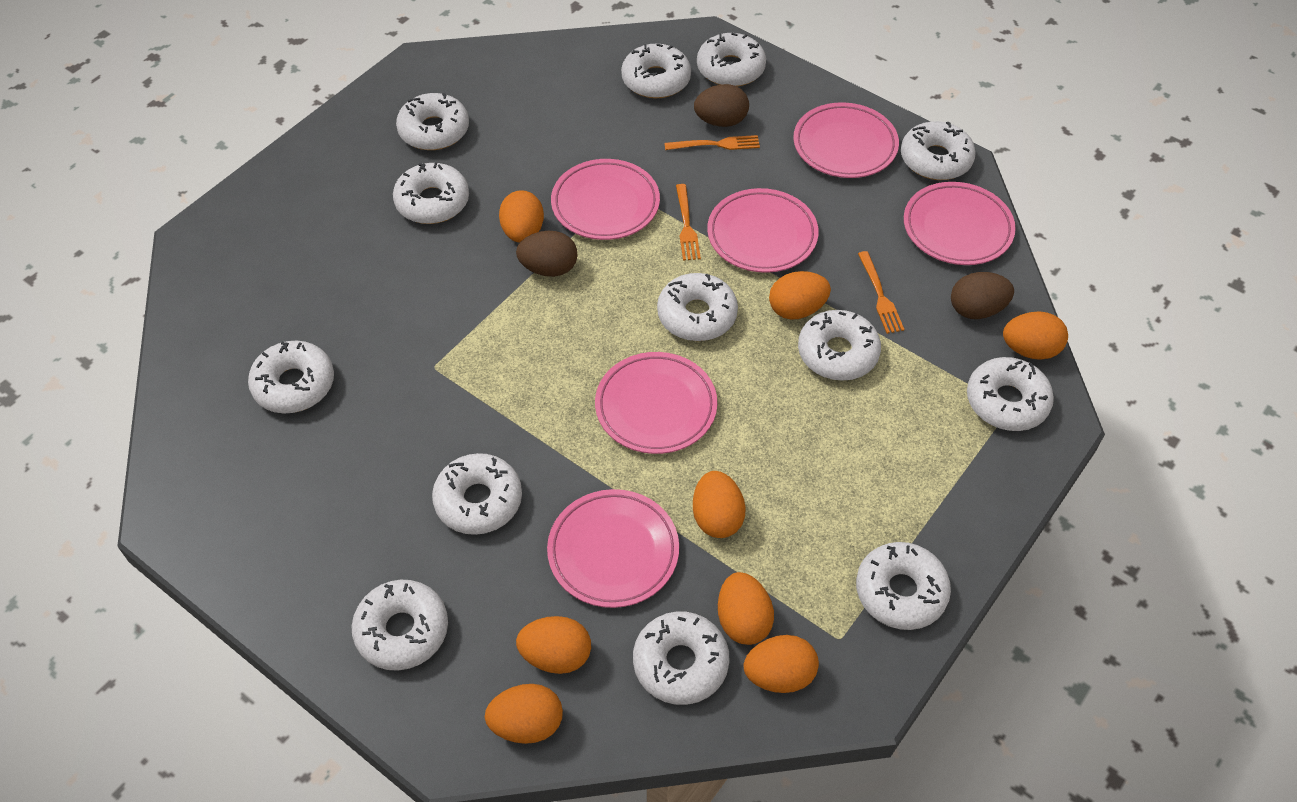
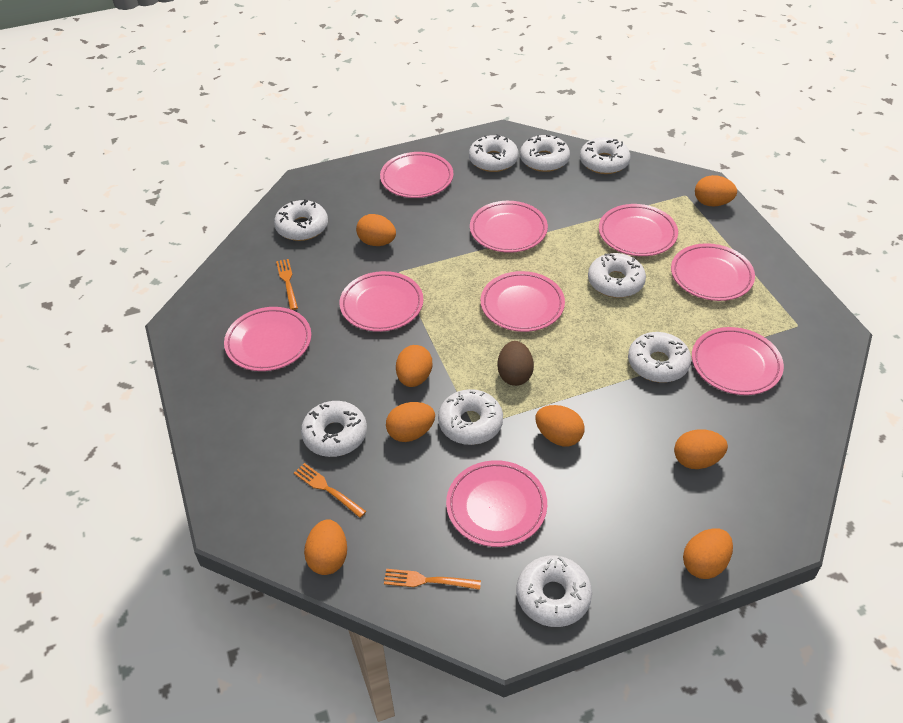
brown egg: 3 -> 1
pink plate: 6 -> 9
white donut: 13 -> 9

